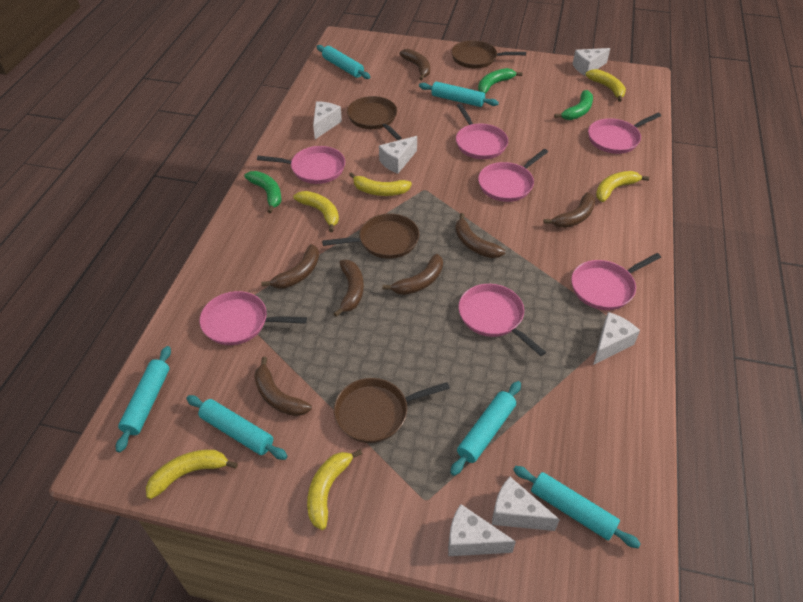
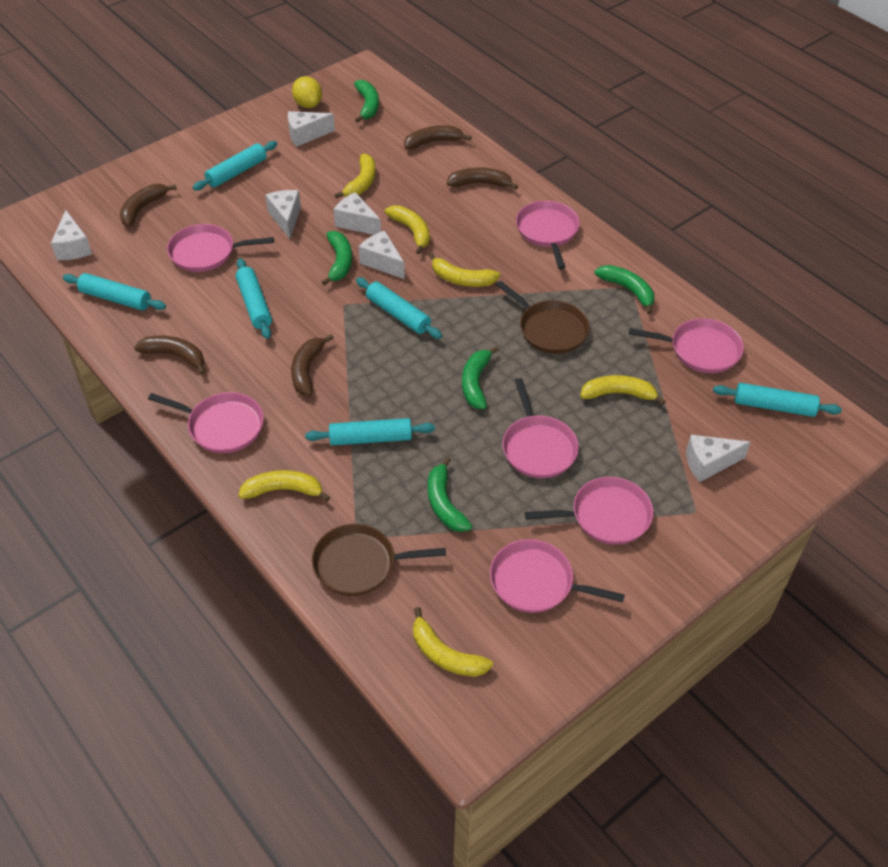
brown banana: 7 -> 5
brown pan: 4 -> 2
green banana: 3 -> 5
yellow lemon: 0 -> 1

